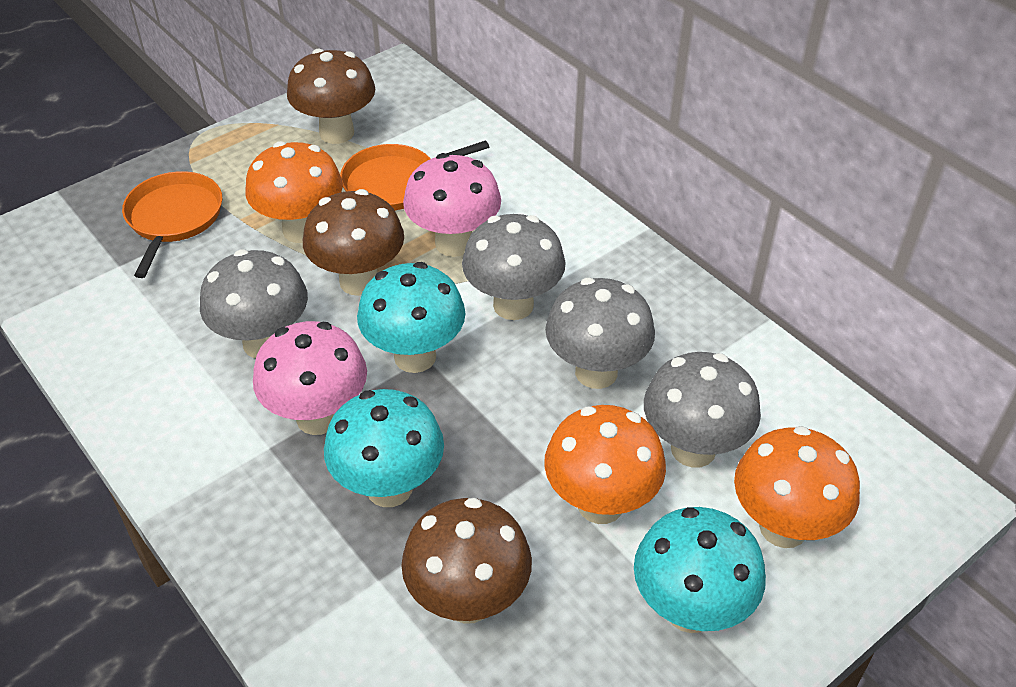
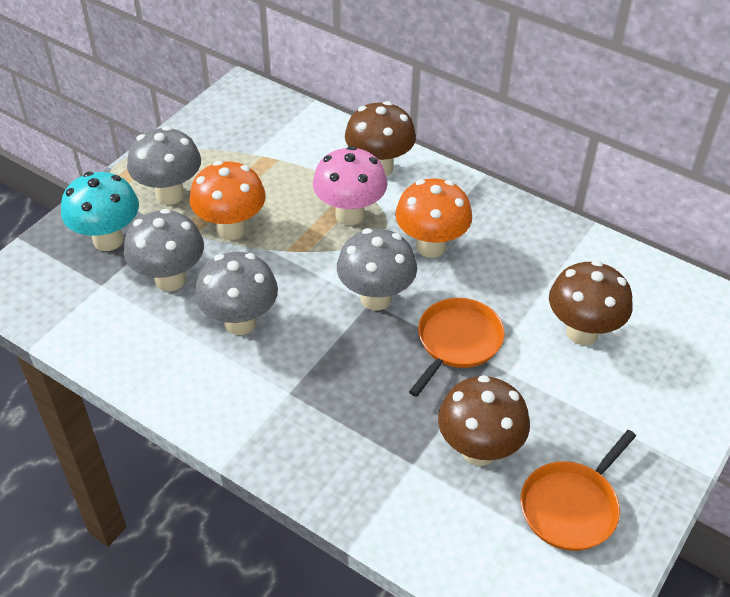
orange mushroom: 3 -> 2
pink mushroom: 2 -> 1
turquoise mushroom: 3 -> 1

